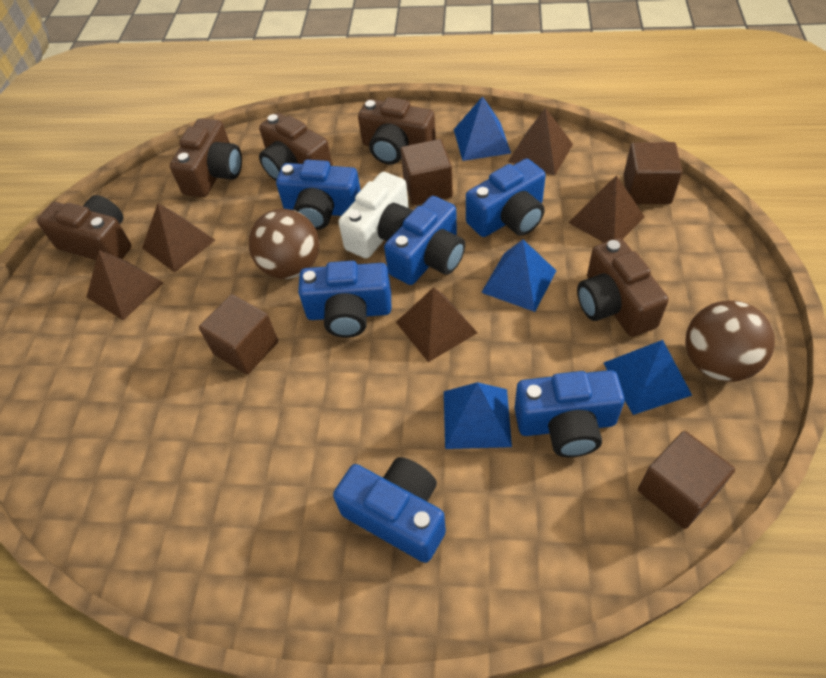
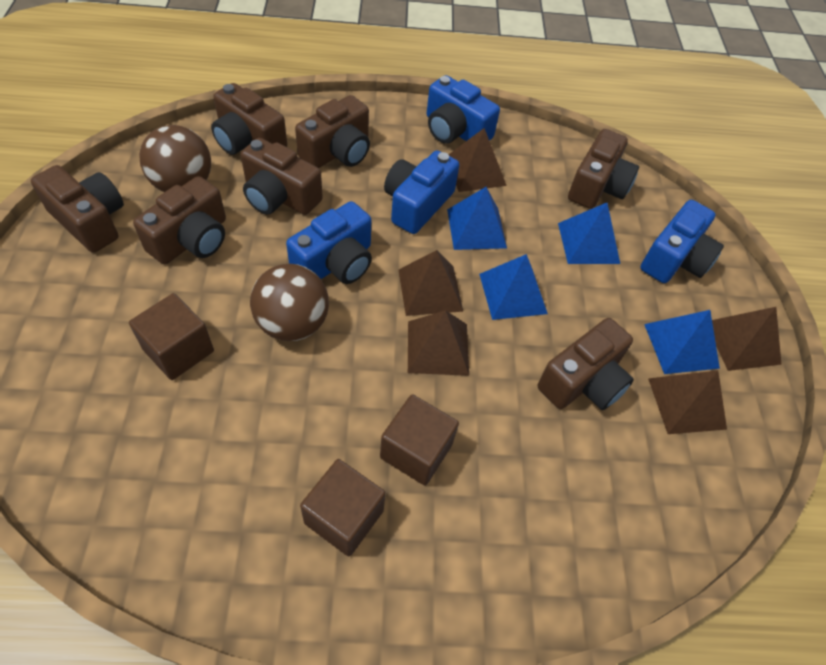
blue camera: 6 -> 4
brown camera: 5 -> 7
brown cube: 4 -> 3
white camera: 1 -> 0

